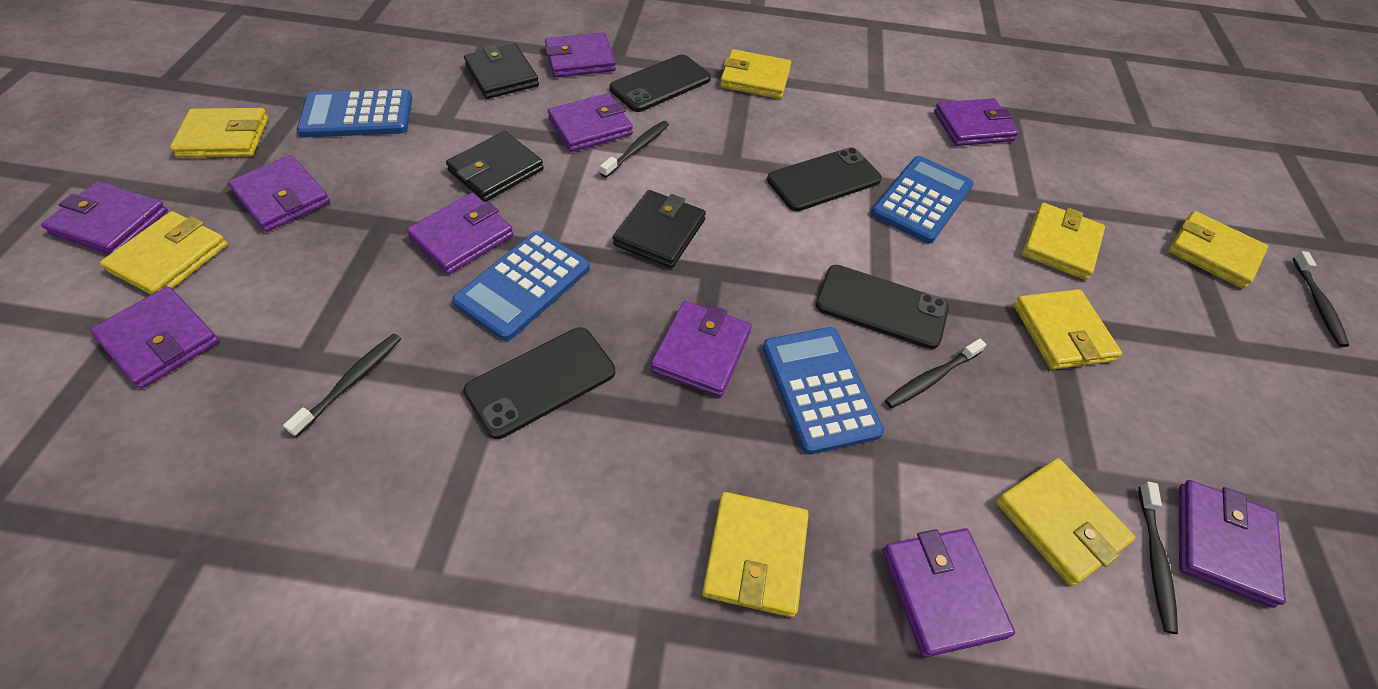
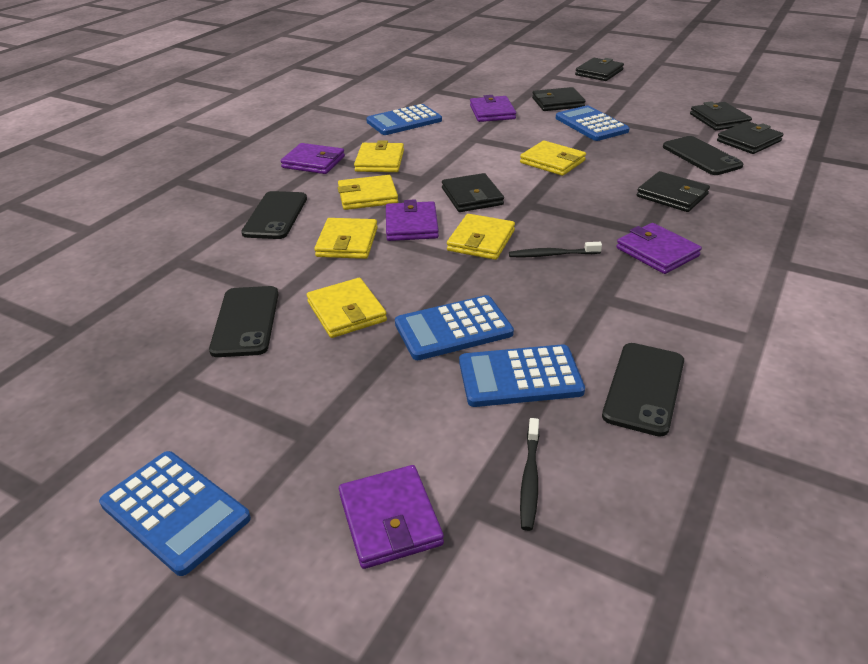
black toothbrush: 5 -> 2
black wallet: 3 -> 6
blue calculator: 4 -> 5
purple wallet: 10 -> 5
yellow wallet: 8 -> 6

